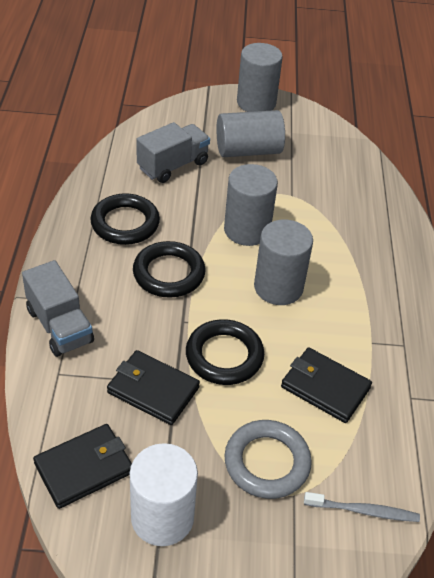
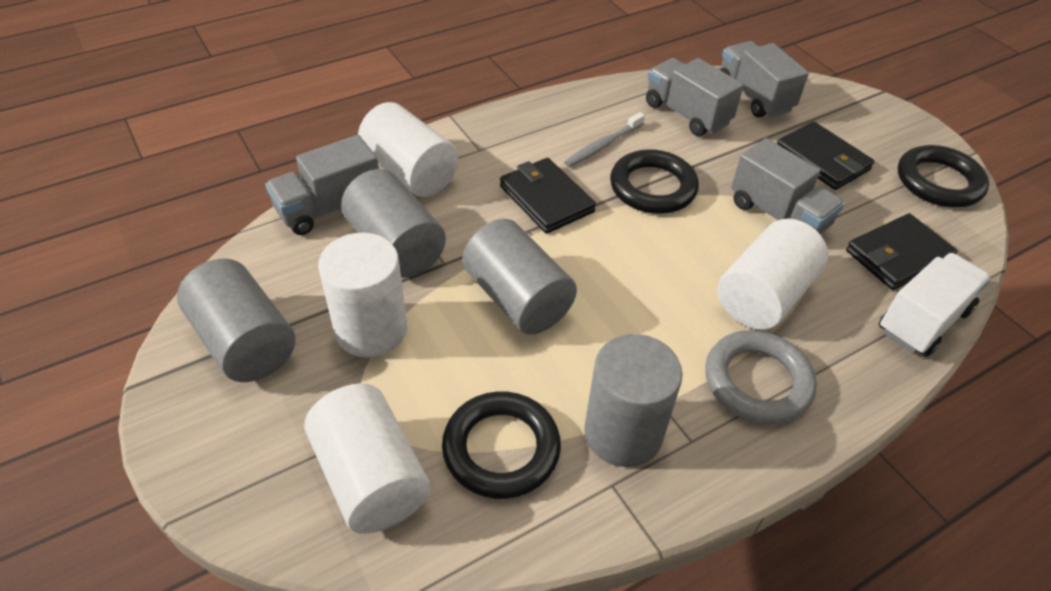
grey truck: 2 -> 4
white cylinder: 1 -> 4
white truck: 0 -> 1

